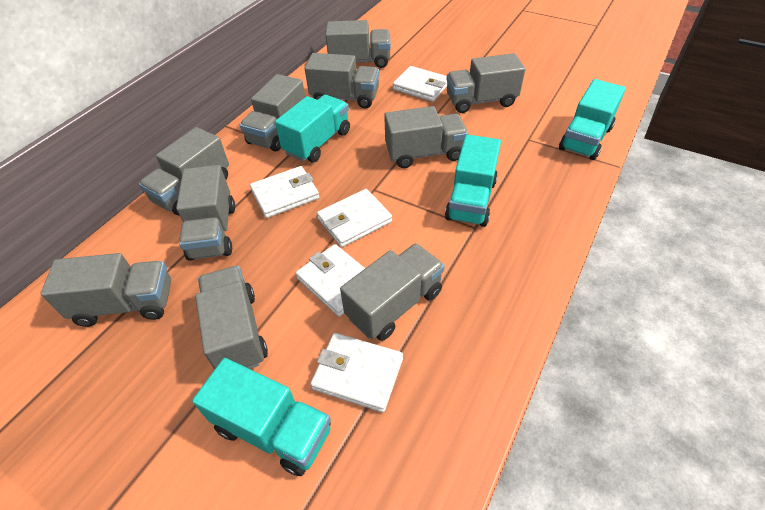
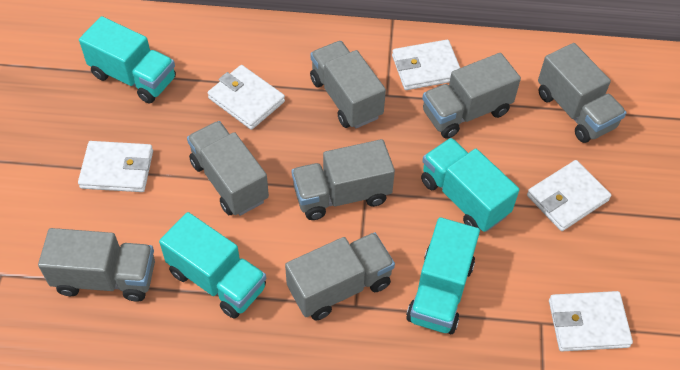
grey truck: 10 -> 7

